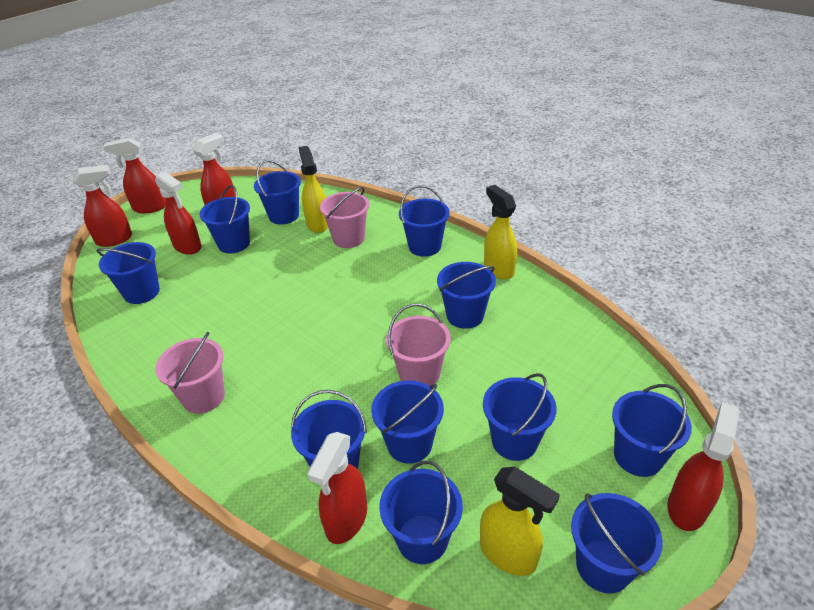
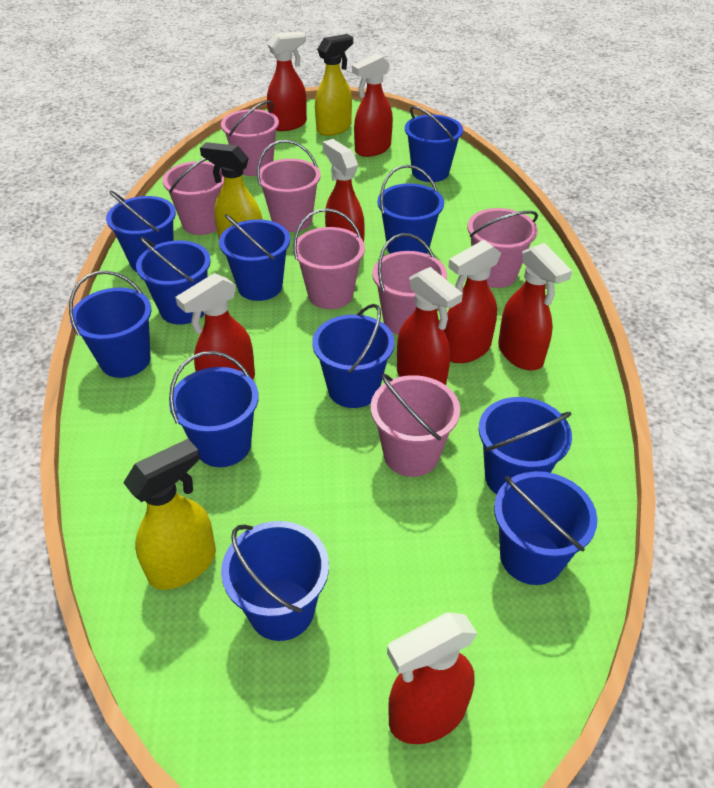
pink bucket: 3 -> 7
red spray bottle: 6 -> 8

